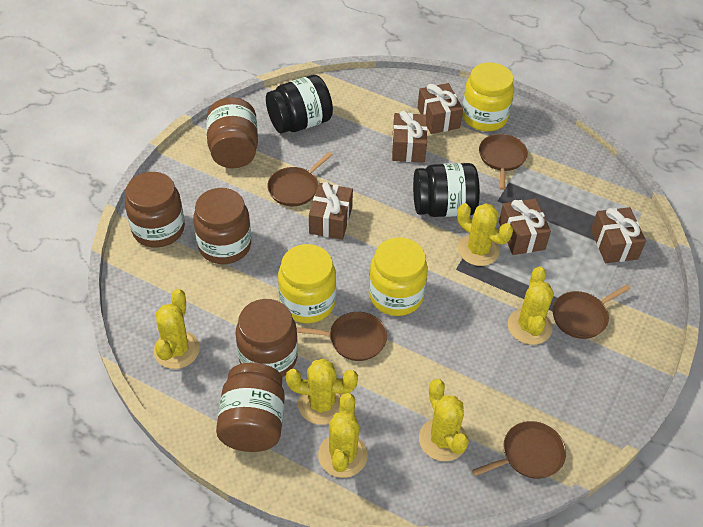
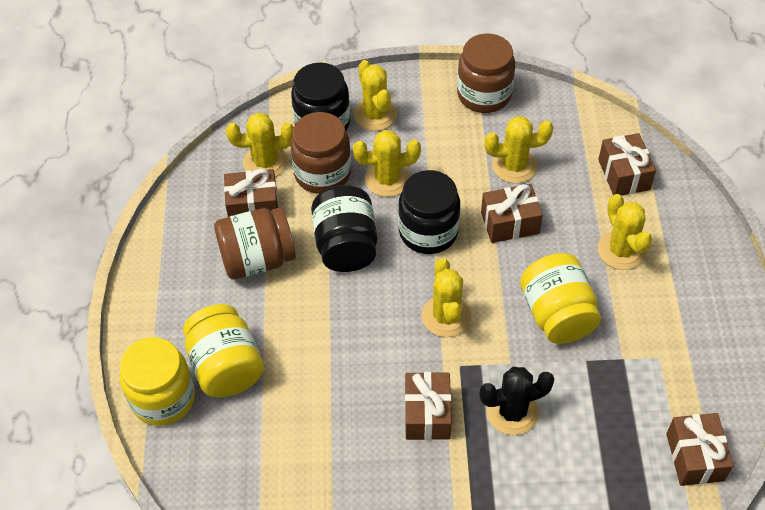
black cactus: 0 -> 1
black jar: 2 -> 3
brown jar: 5 -> 3
brown pan: 5 -> 0

